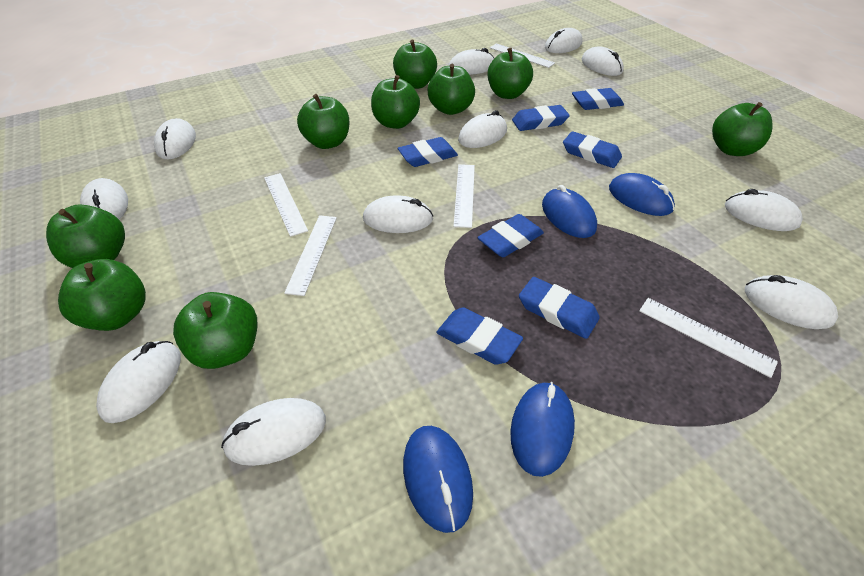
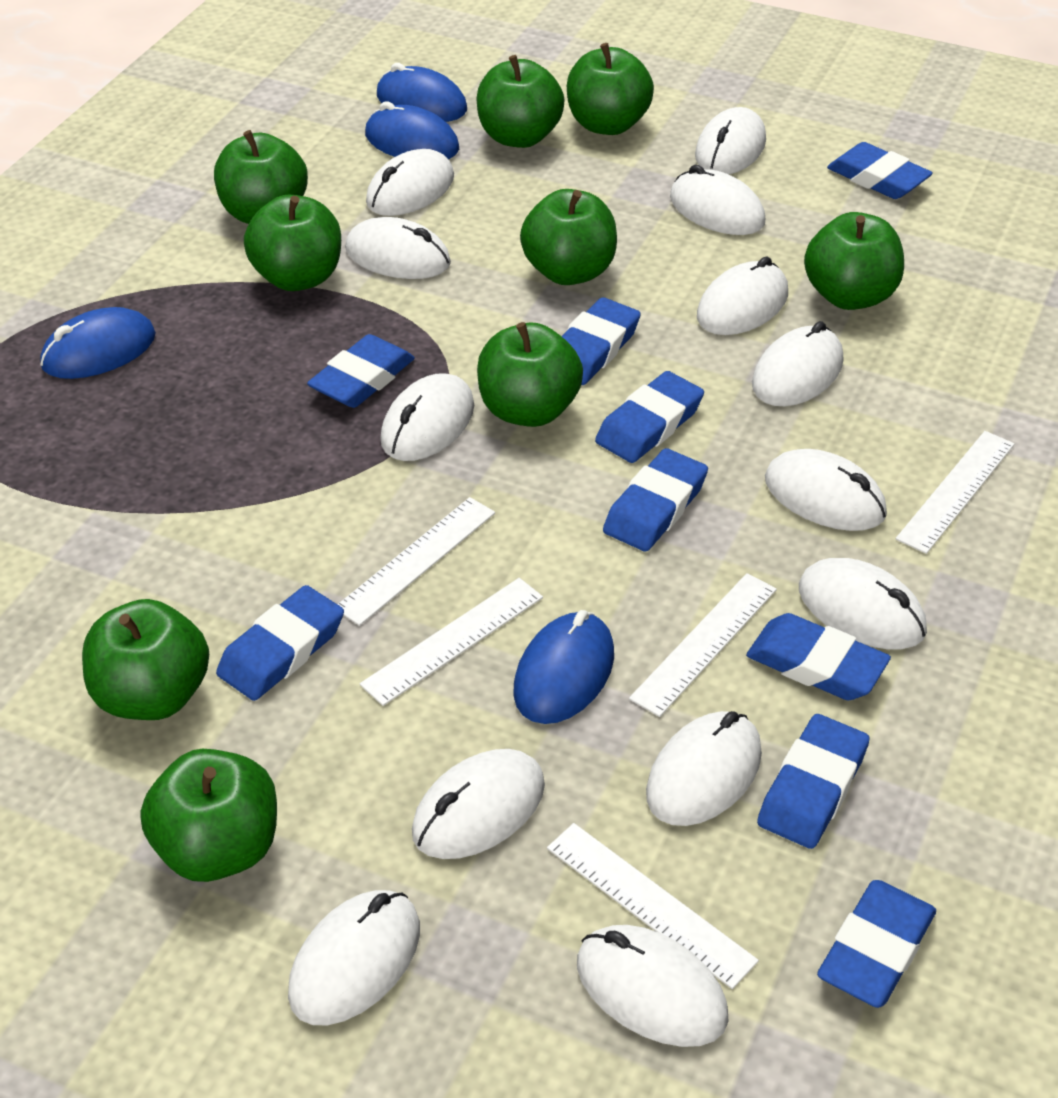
blue eraser: 7 -> 9
white mouse: 11 -> 13

